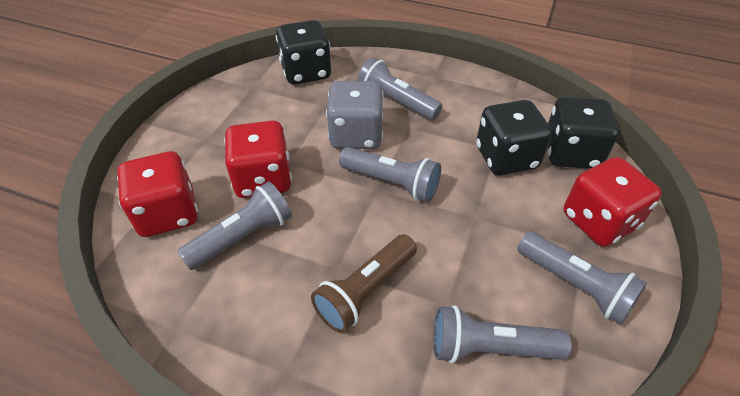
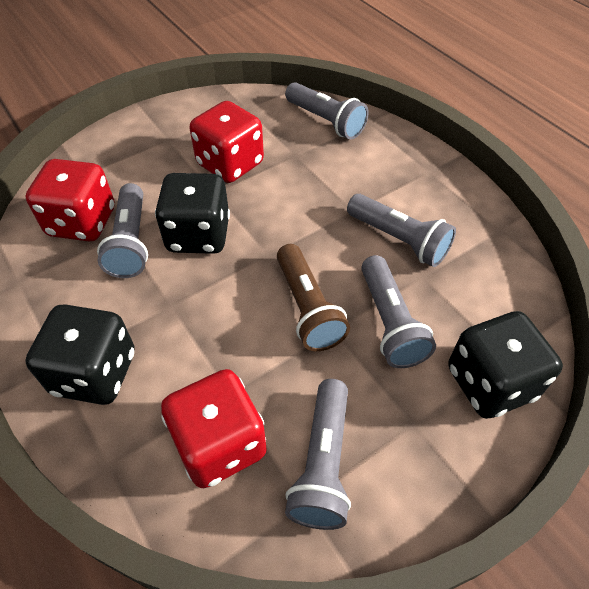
grey dice: 1 -> 0

